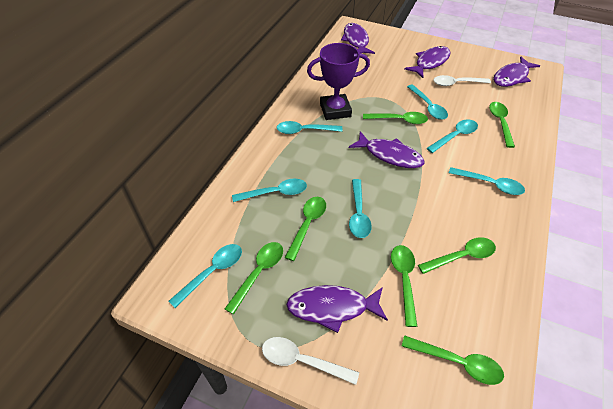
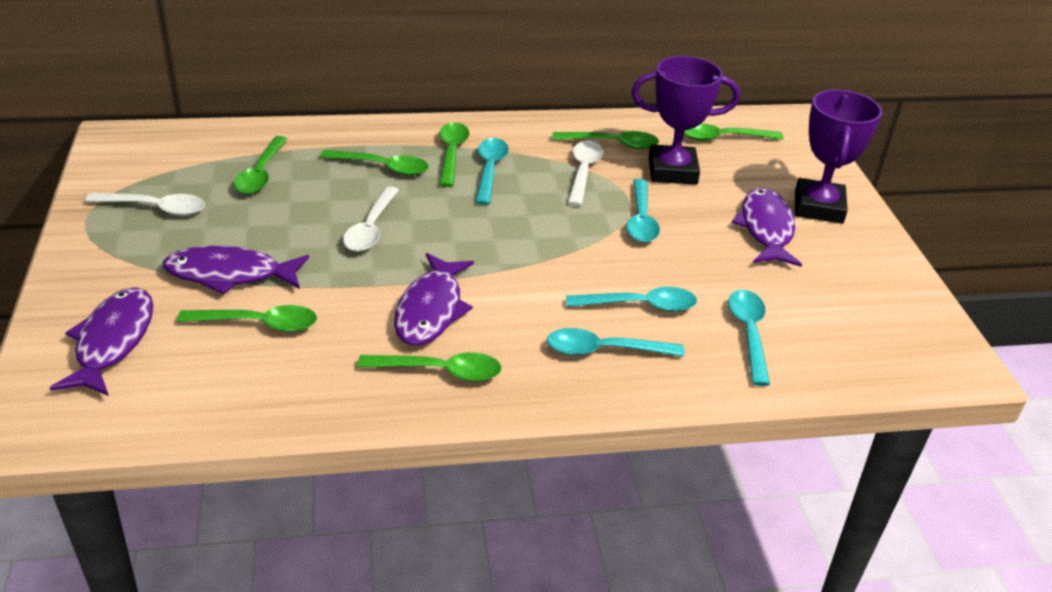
purple fish: 5 -> 4
purple trophy: 1 -> 2
turquoise spoon: 7 -> 5
white spoon: 2 -> 3

